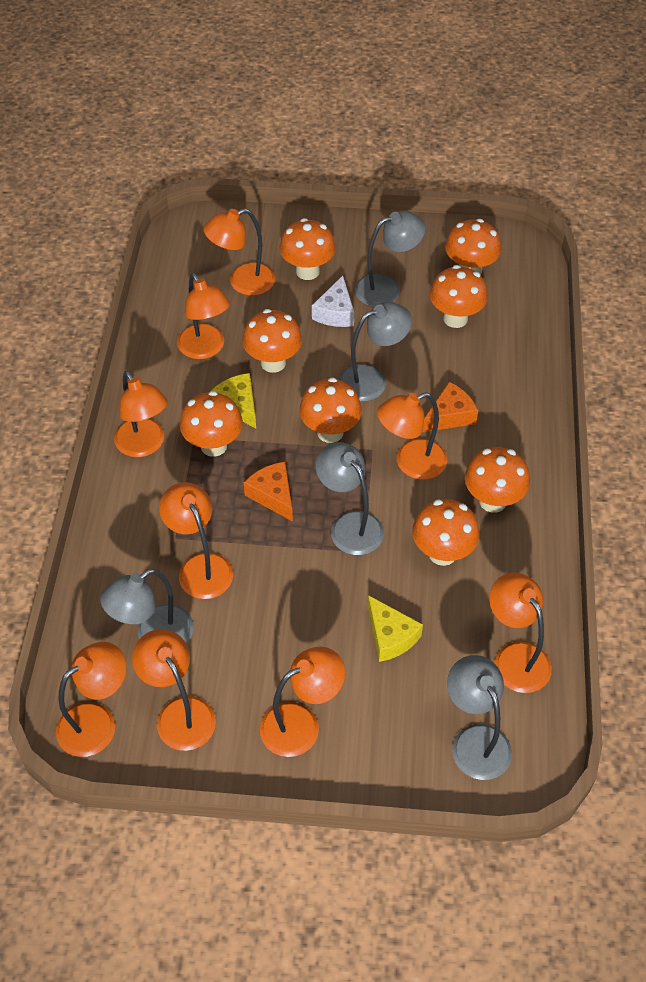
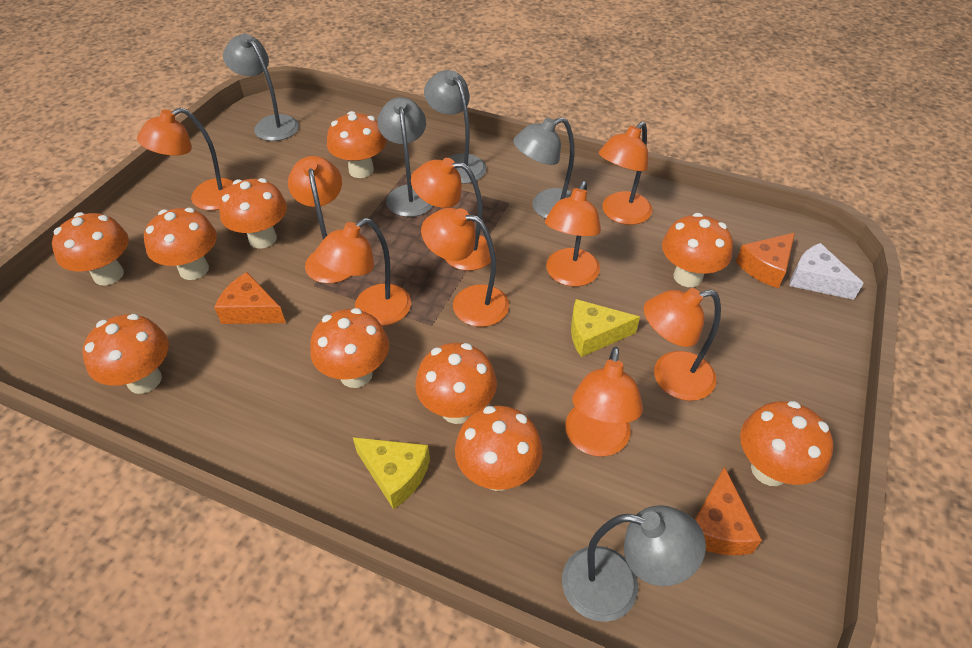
orange cheese: 2 -> 3
orange mushroom: 8 -> 10

